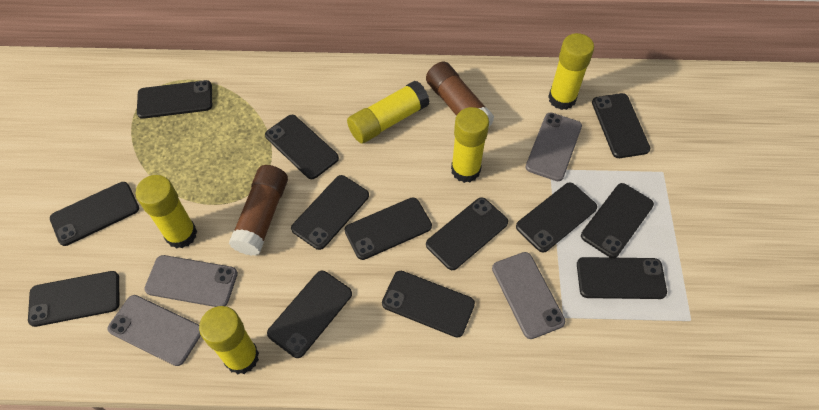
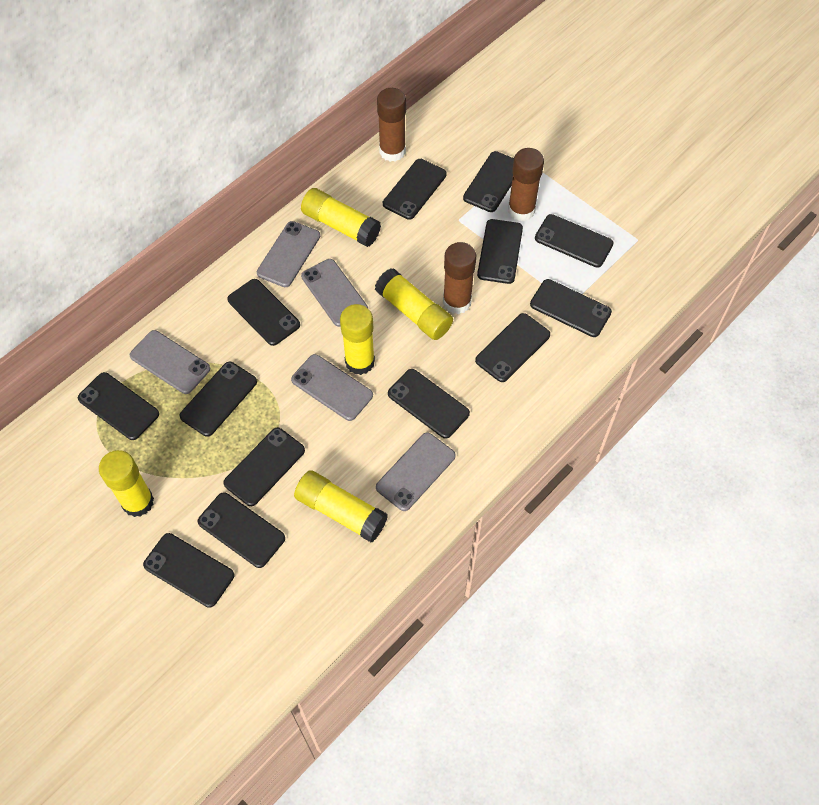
brown glue stick: 2 -> 3
grey phone: 4 -> 5

